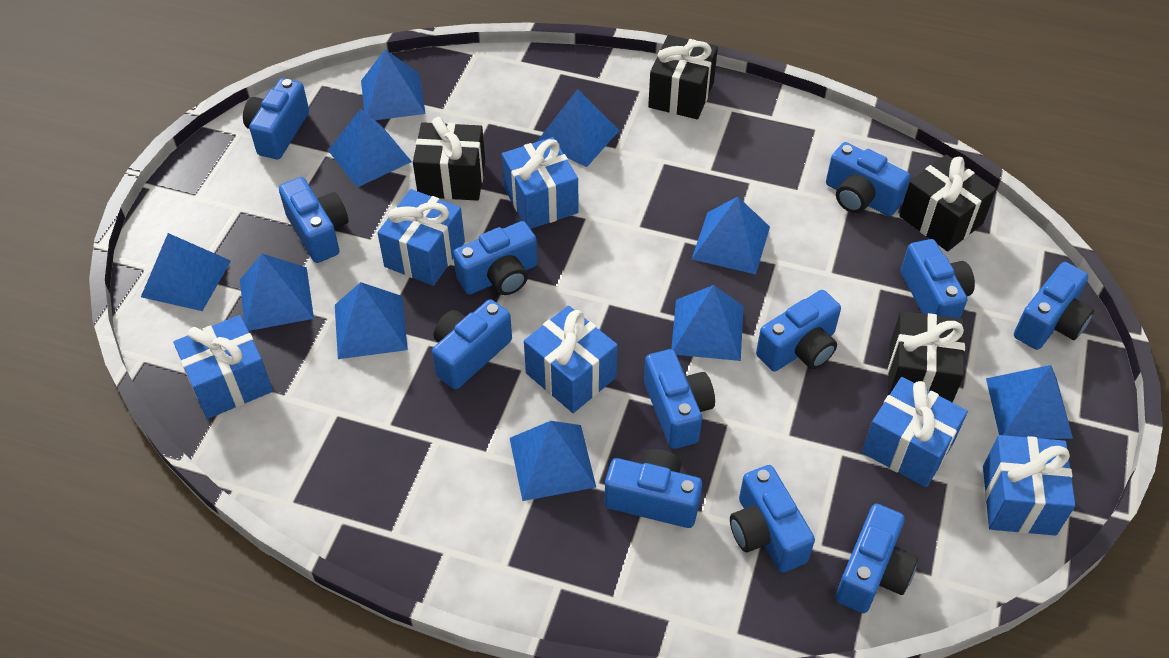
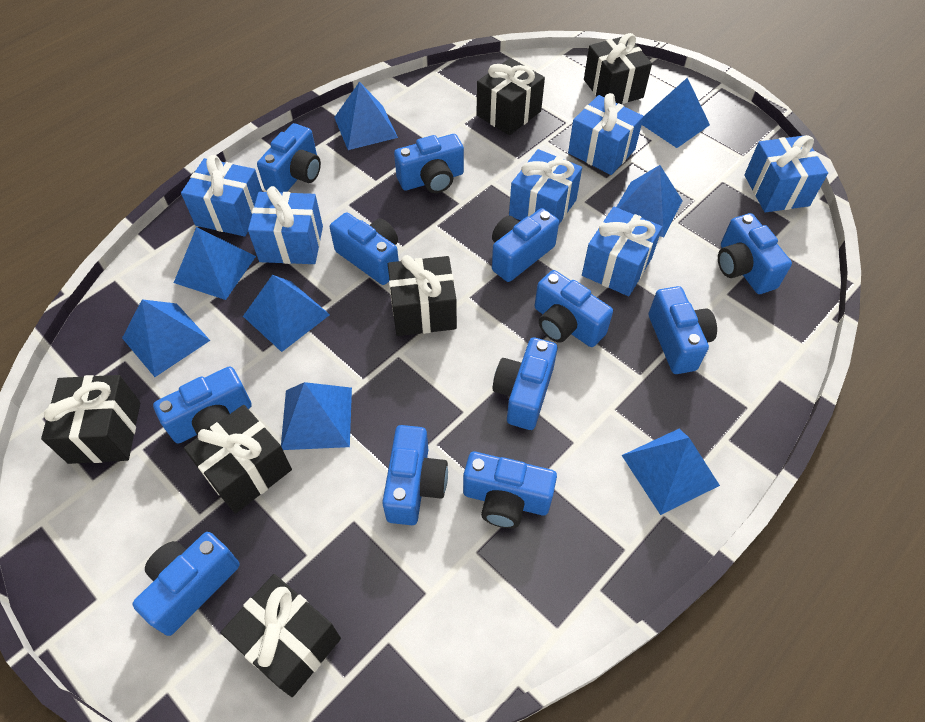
black gift: 4 -> 6
blue pyramid: 10 -> 8

